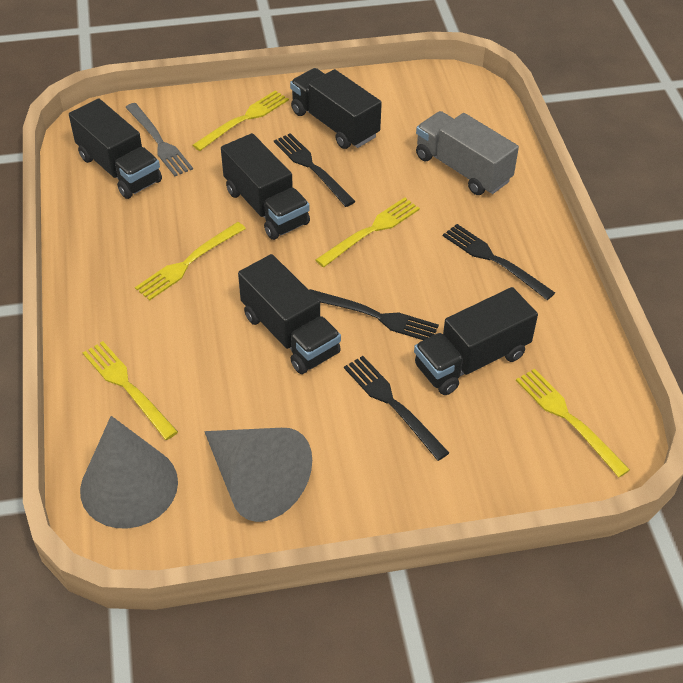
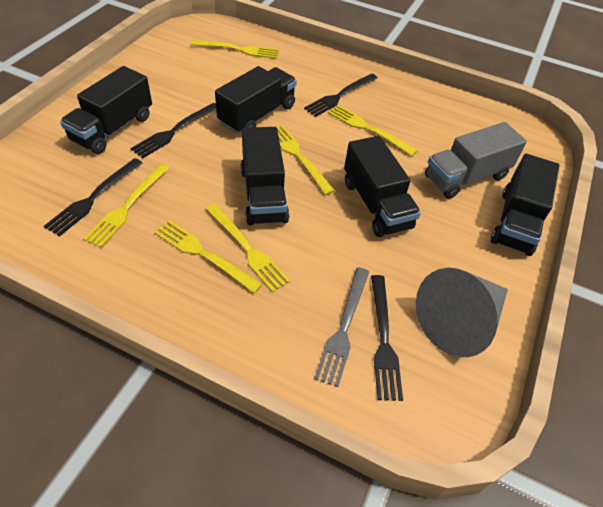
grey cone: 2 -> 1
yellow fork: 5 -> 6

